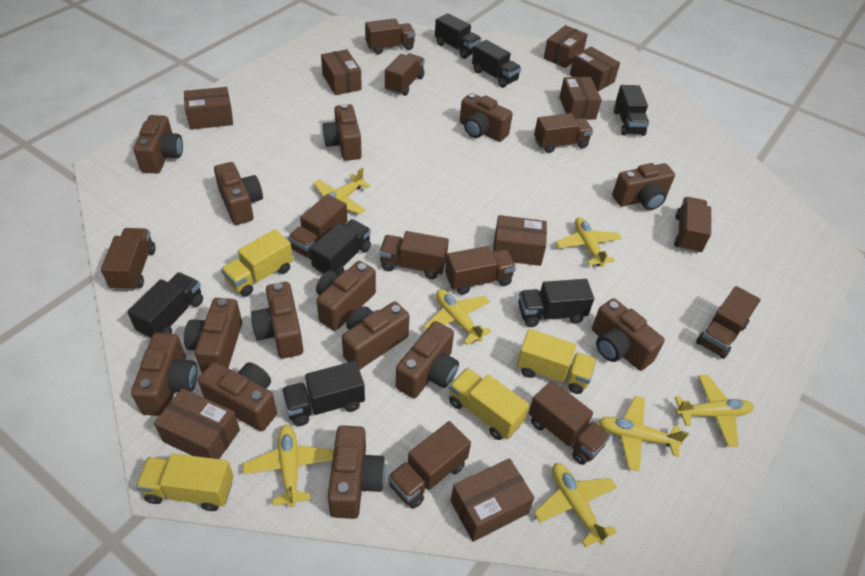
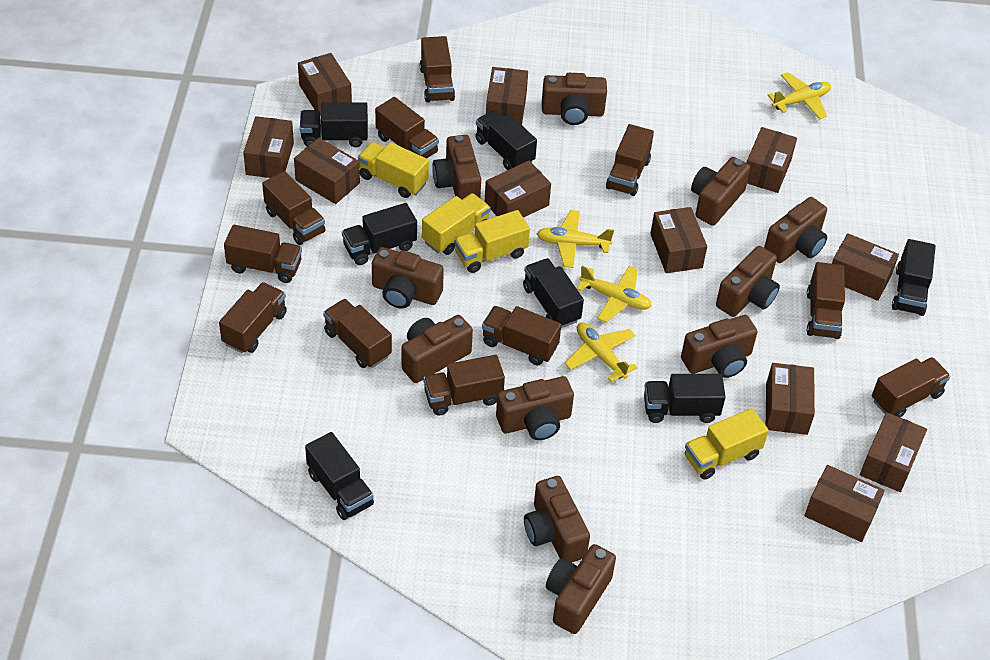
brown box: 8 -> 11
brown camera: 14 -> 11
yellow plane: 7 -> 4

